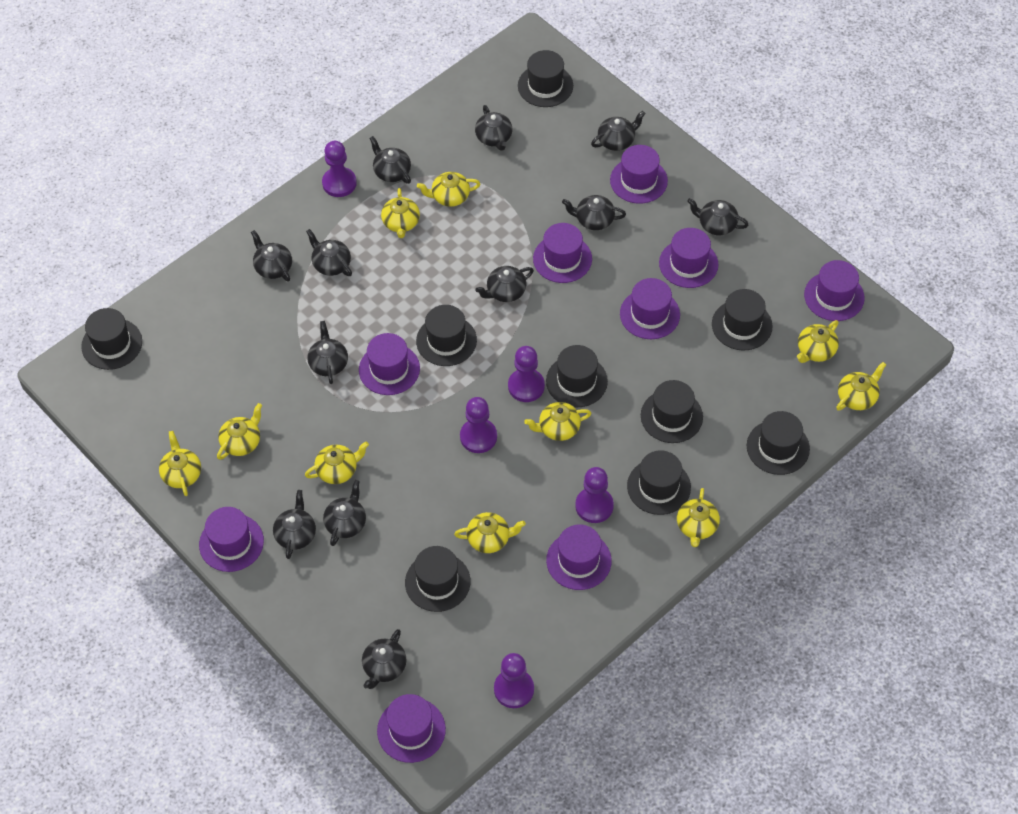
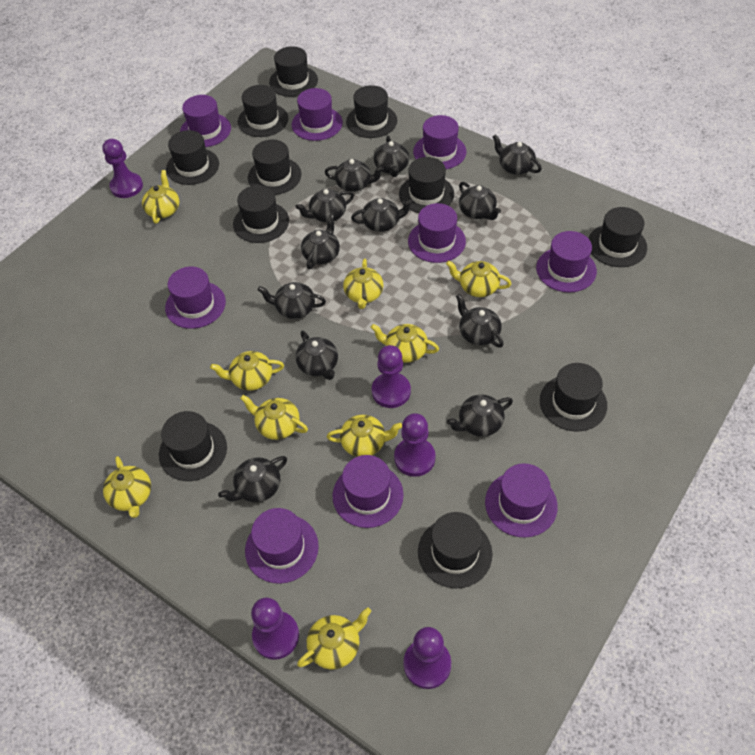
black hat: 9 -> 11
yellow teapot: 10 -> 9

